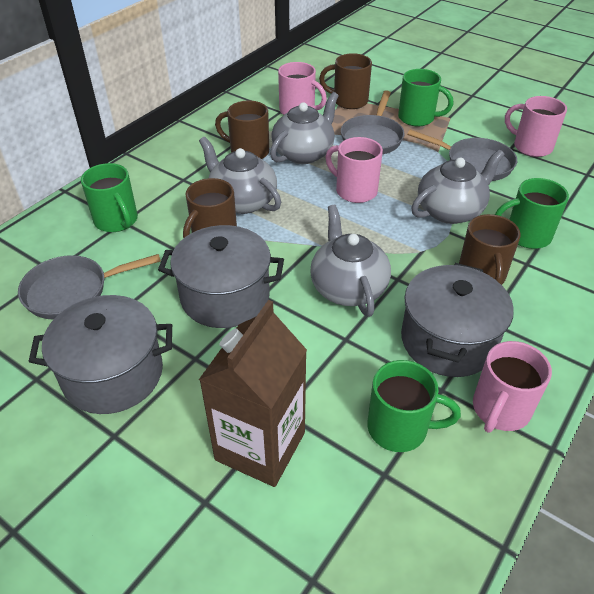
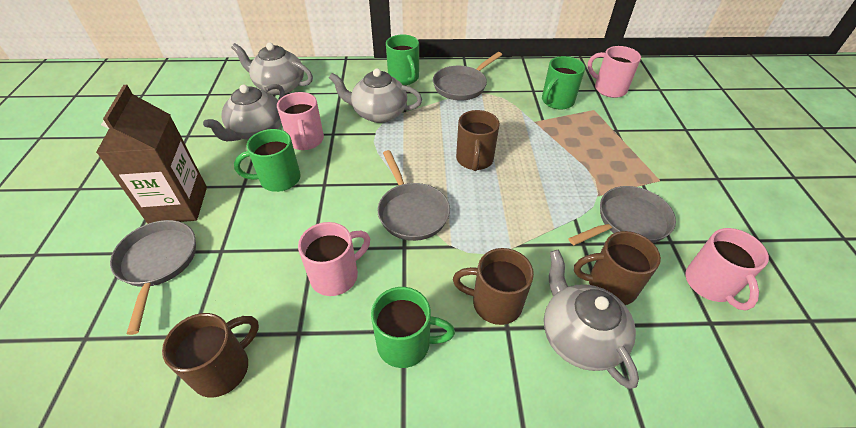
grey pan: 3 -> 4
grey pot: 3 -> 0

